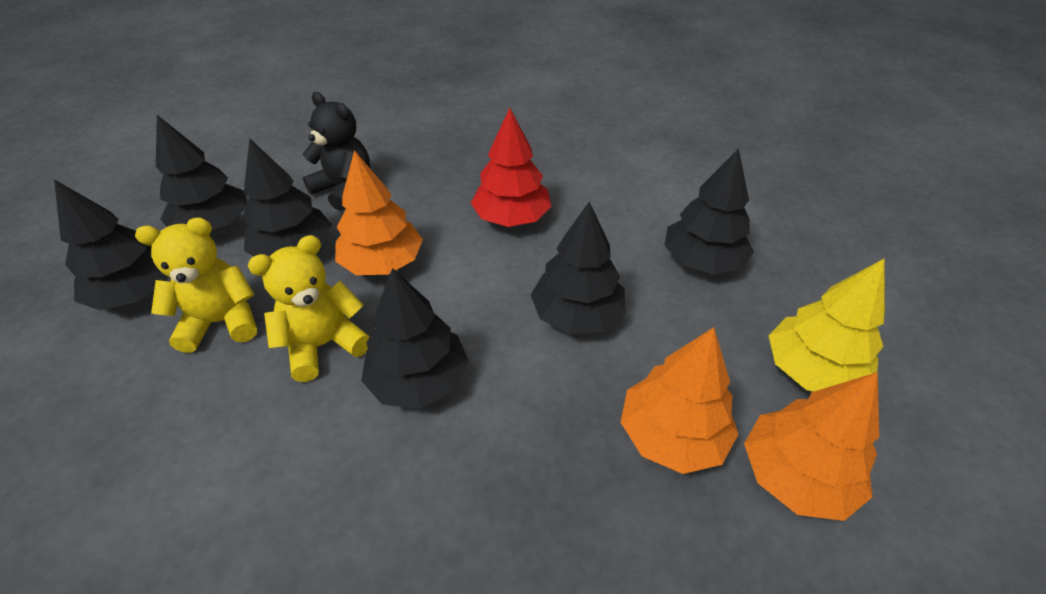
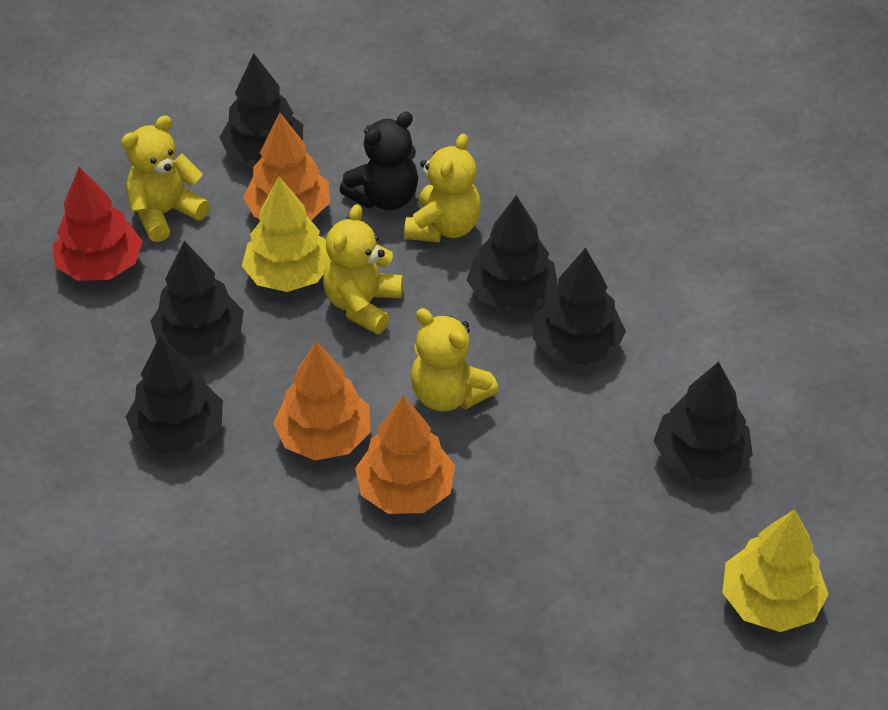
yellow teddy bear: 2 -> 4
yellow tree: 1 -> 2

